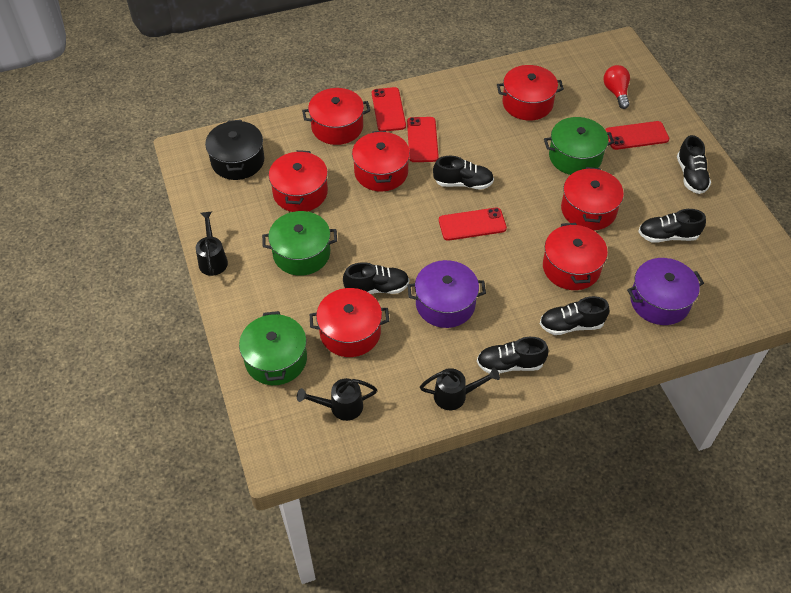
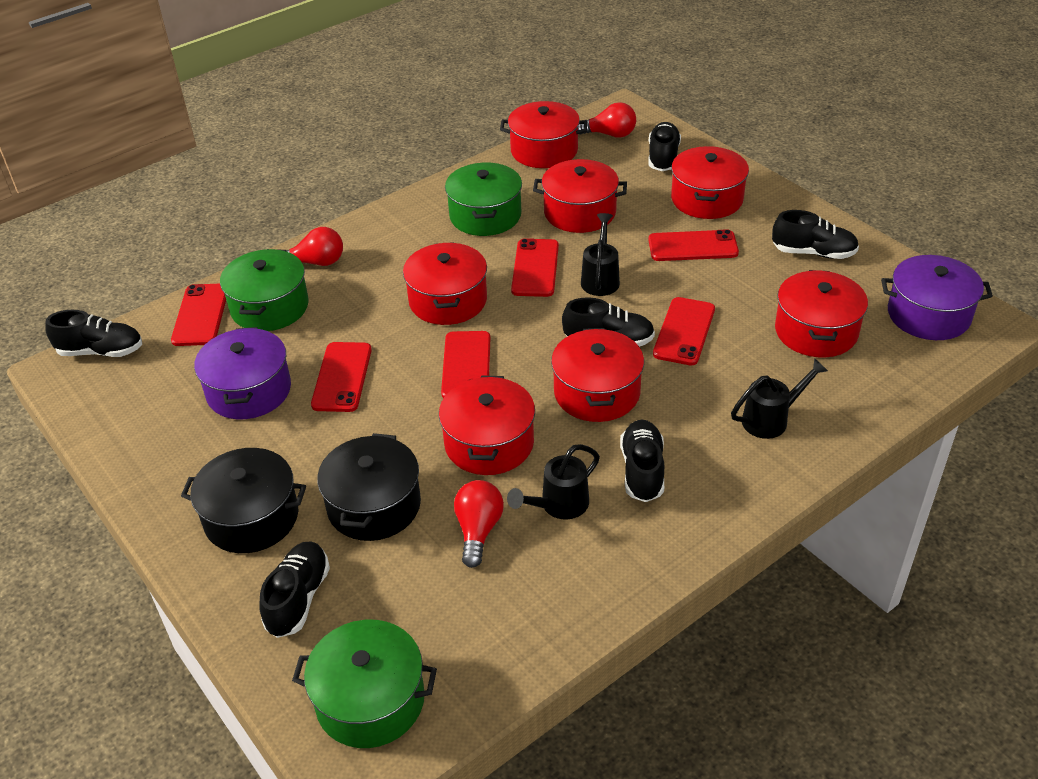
black pot: 1 -> 2
red light bulb: 1 -> 3
red phone: 4 -> 6

